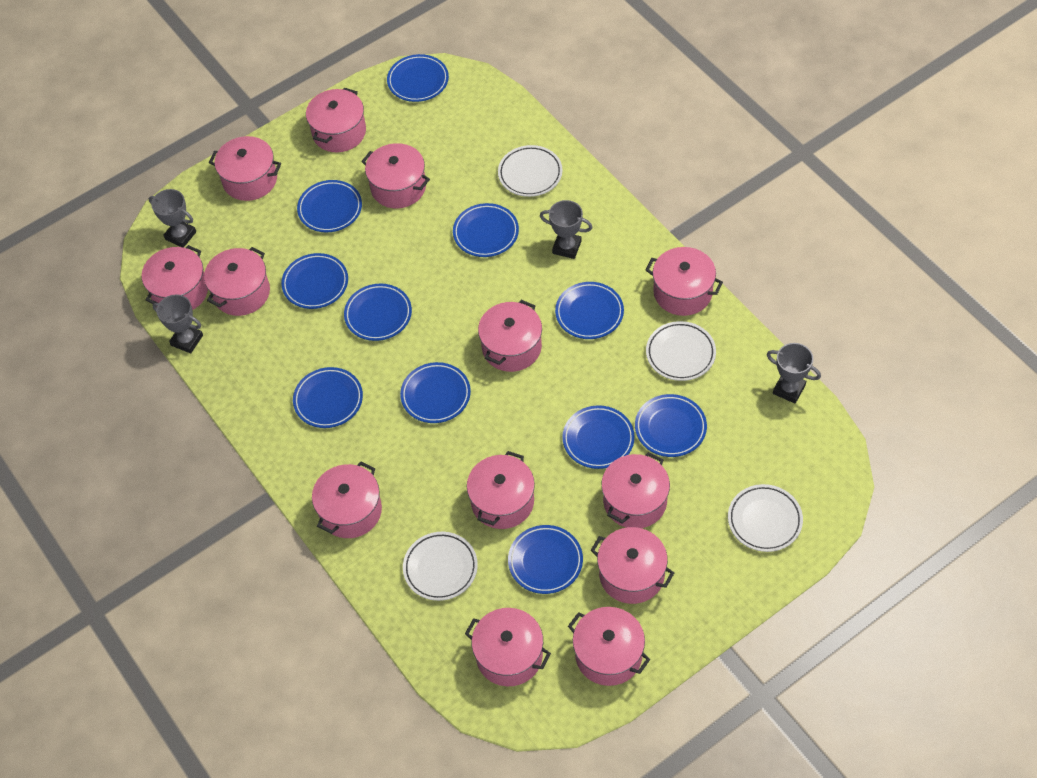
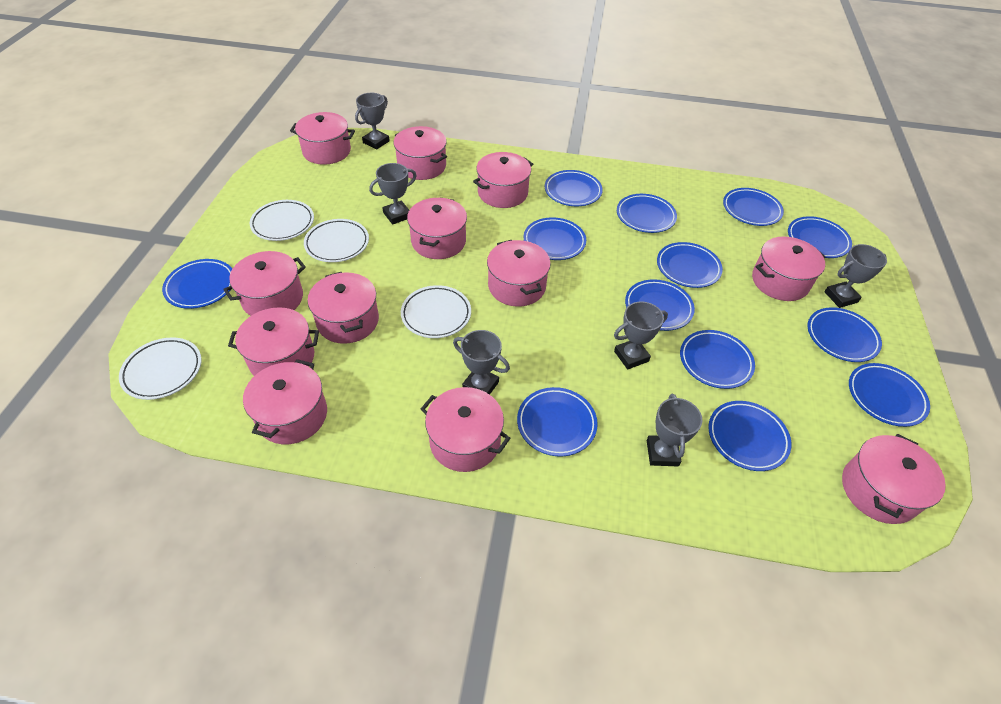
blue plate: 11 -> 13
grey trophy: 4 -> 6
pink pot: 13 -> 12

